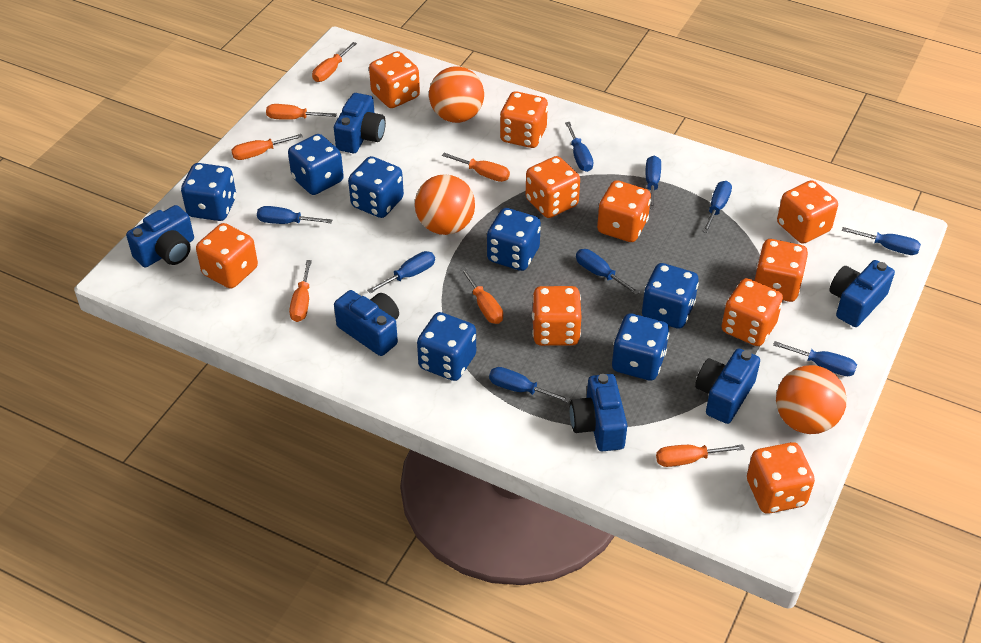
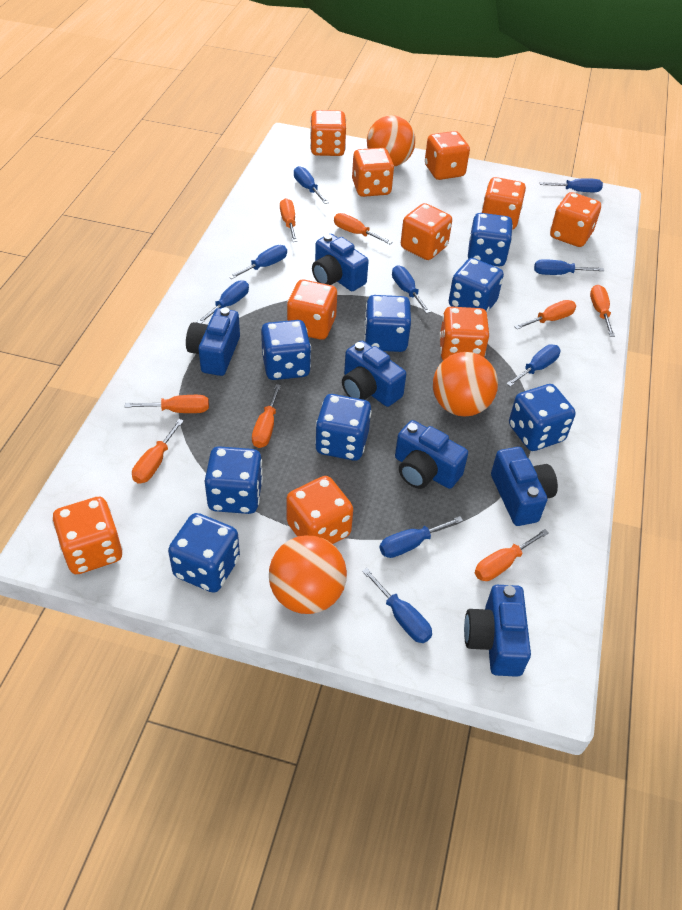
blue dice: 7 -> 8
orange screwdriver: 7 -> 8

